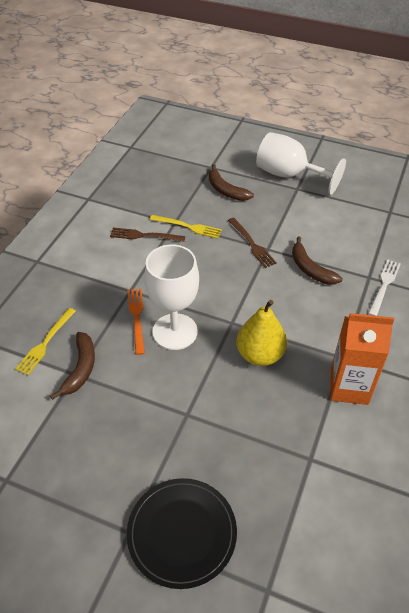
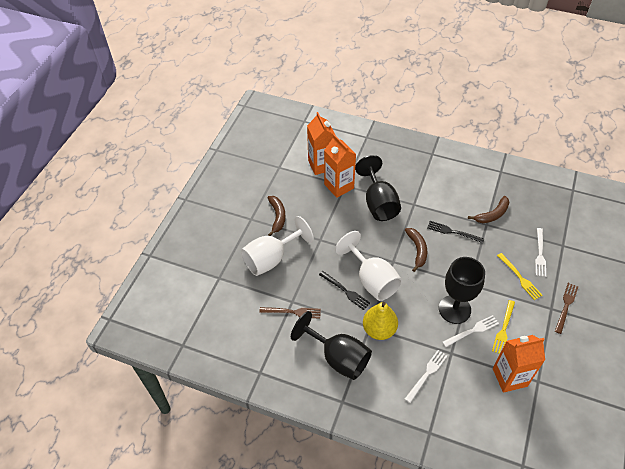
black fork: 0 -> 2
black goblet: 0 -> 3
black plate: 1 -> 0
orange carton: 1 -> 3
orange fork: 1 -> 0
white fork: 1 -> 3

